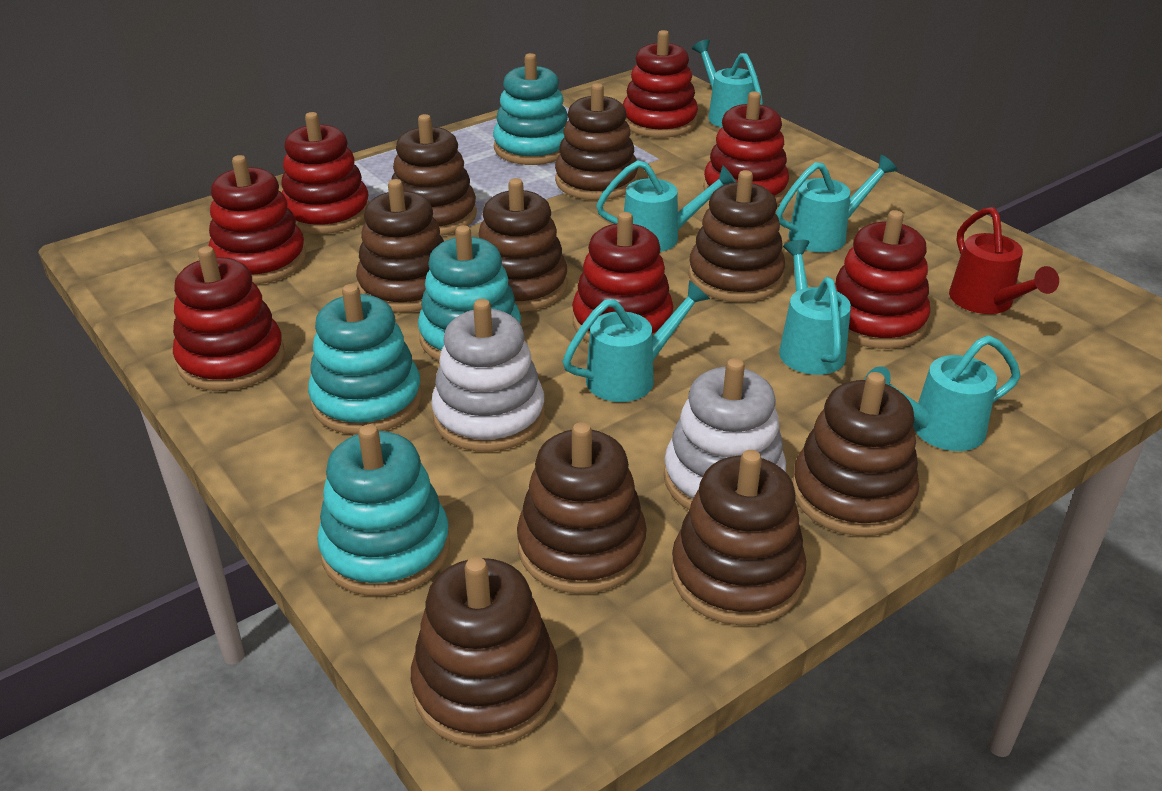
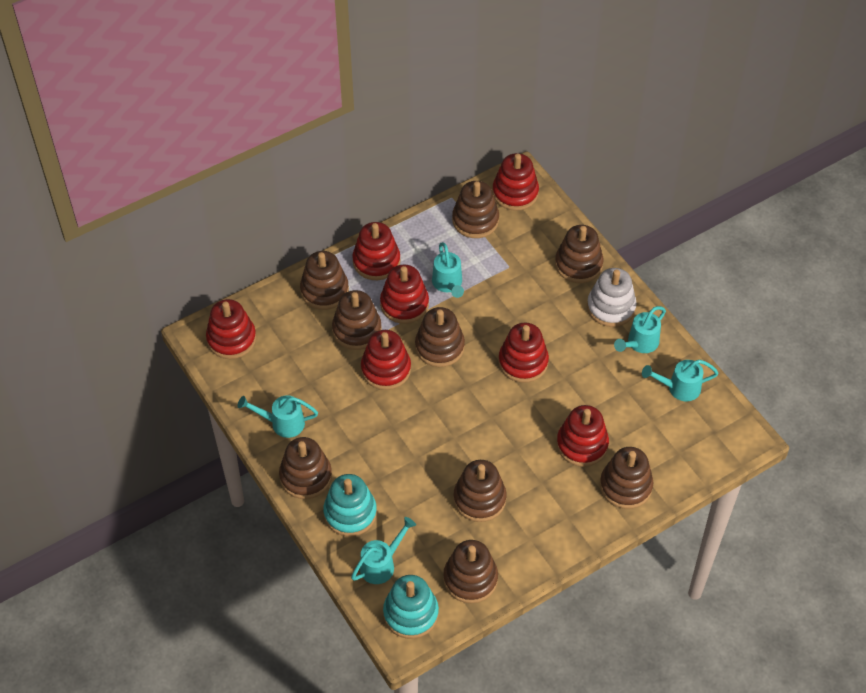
red watering can: 1 -> 0
turquoise stacking toy: 4 -> 2
turquoise watering can: 6 -> 5
white stacking toy: 2 -> 1

